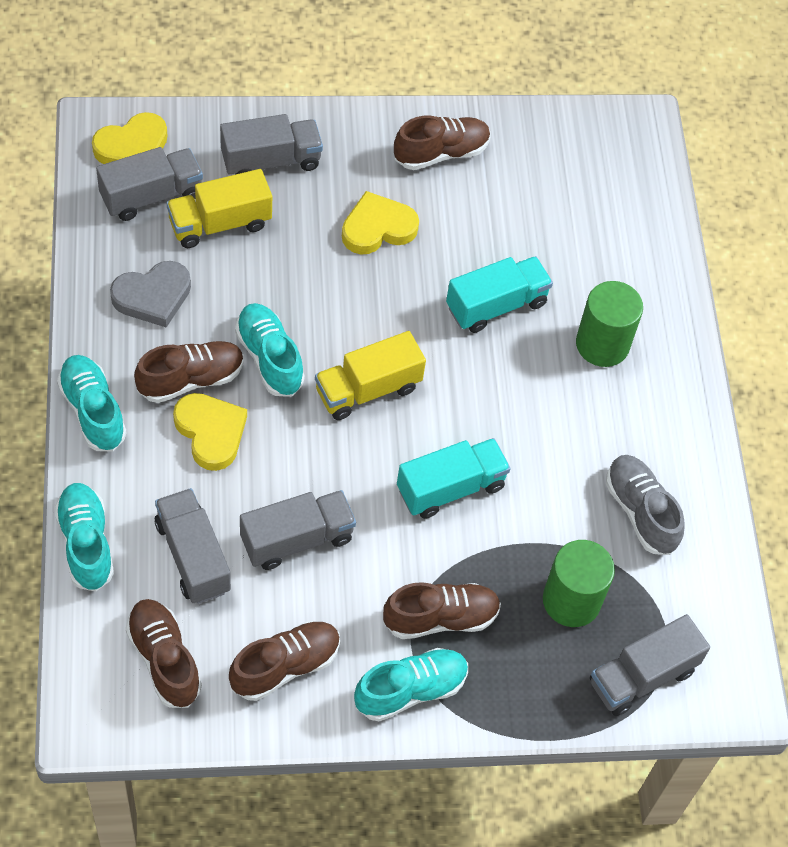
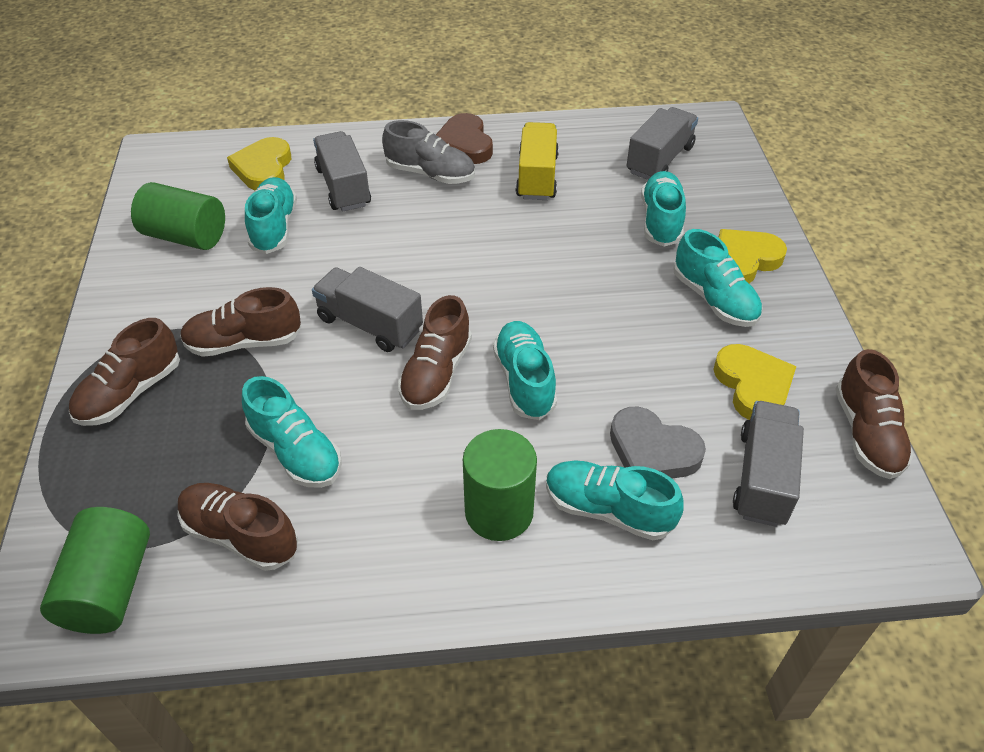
brown heart: 0 -> 1
green cylinder: 2 -> 3
grey truck: 5 -> 4
turquoise shoe: 4 -> 6
turquoise truck: 2 -> 0
yellow truck: 2 -> 1

